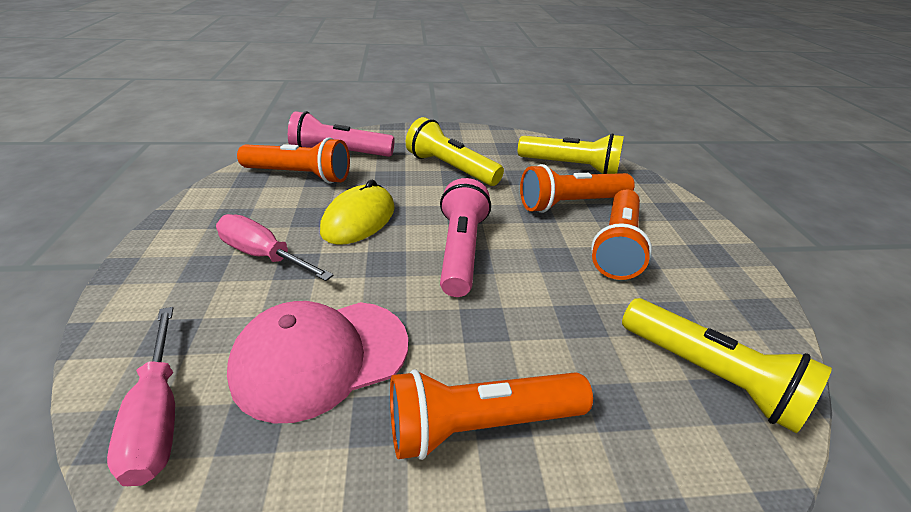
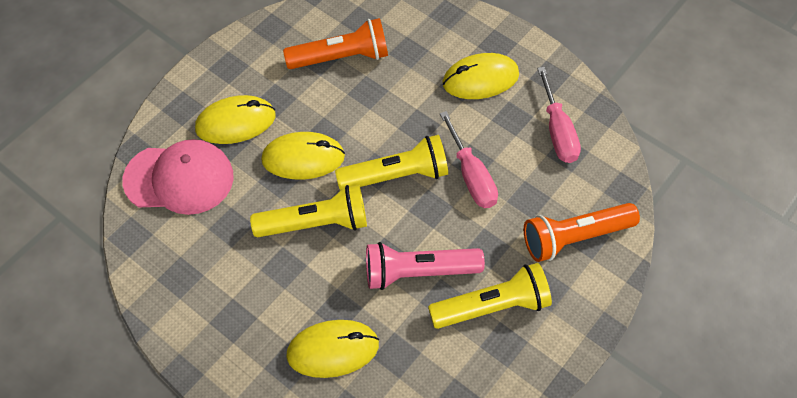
orange flashlight: 4 -> 2
pink flashlight: 2 -> 1
yellow mouse: 1 -> 4

